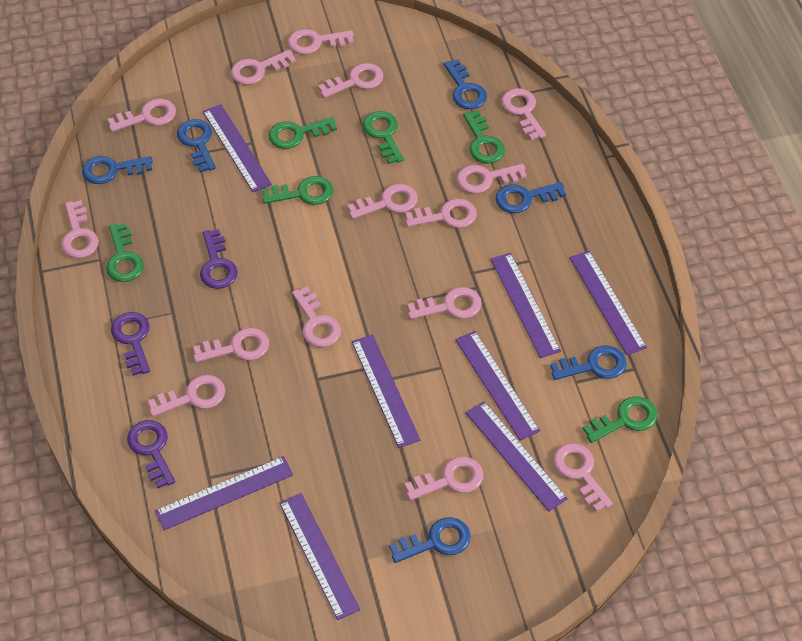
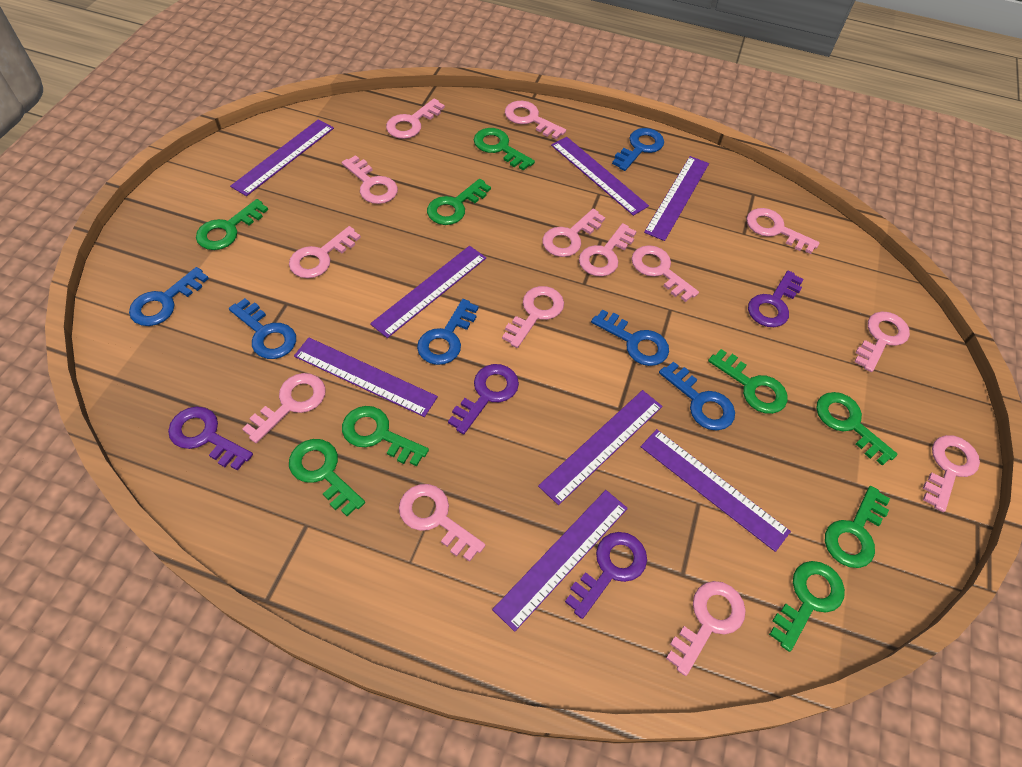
green key: 6 -> 9
pink key: 15 -> 14
purple key: 3 -> 4

